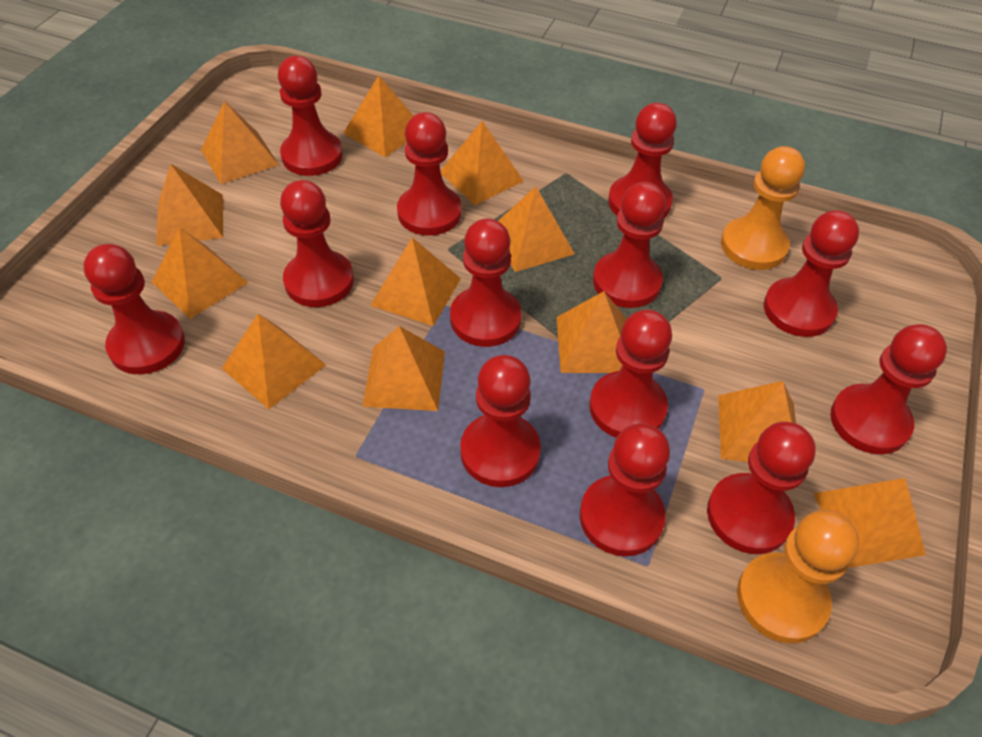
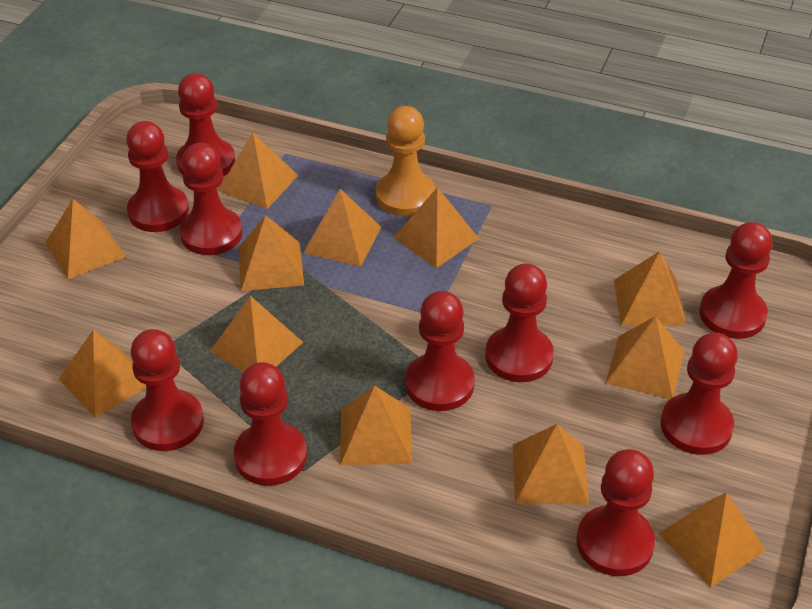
orange pawn: 2 -> 1
red pawn: 13 -> 10

